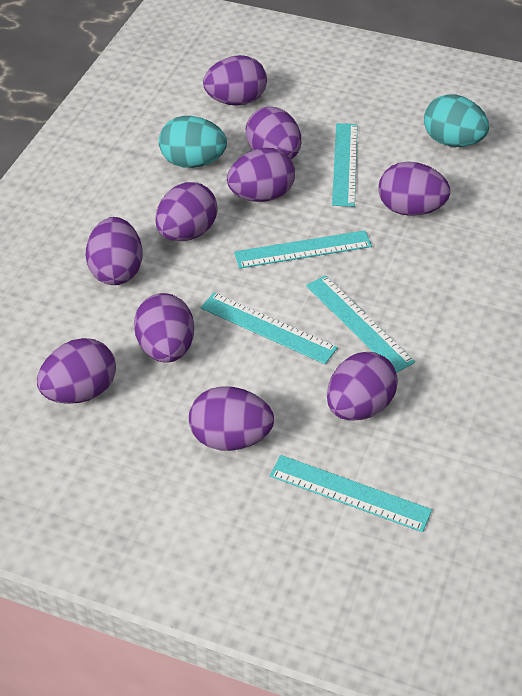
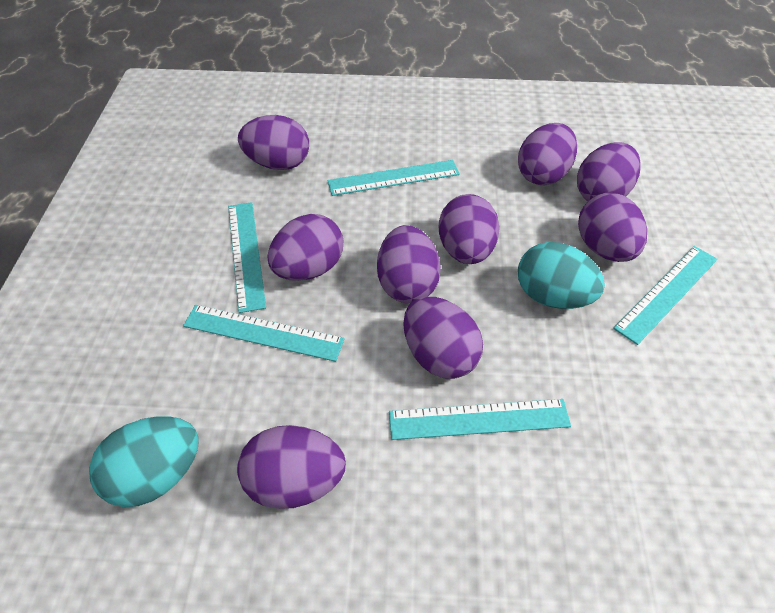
purple egg: 10 -> 9

